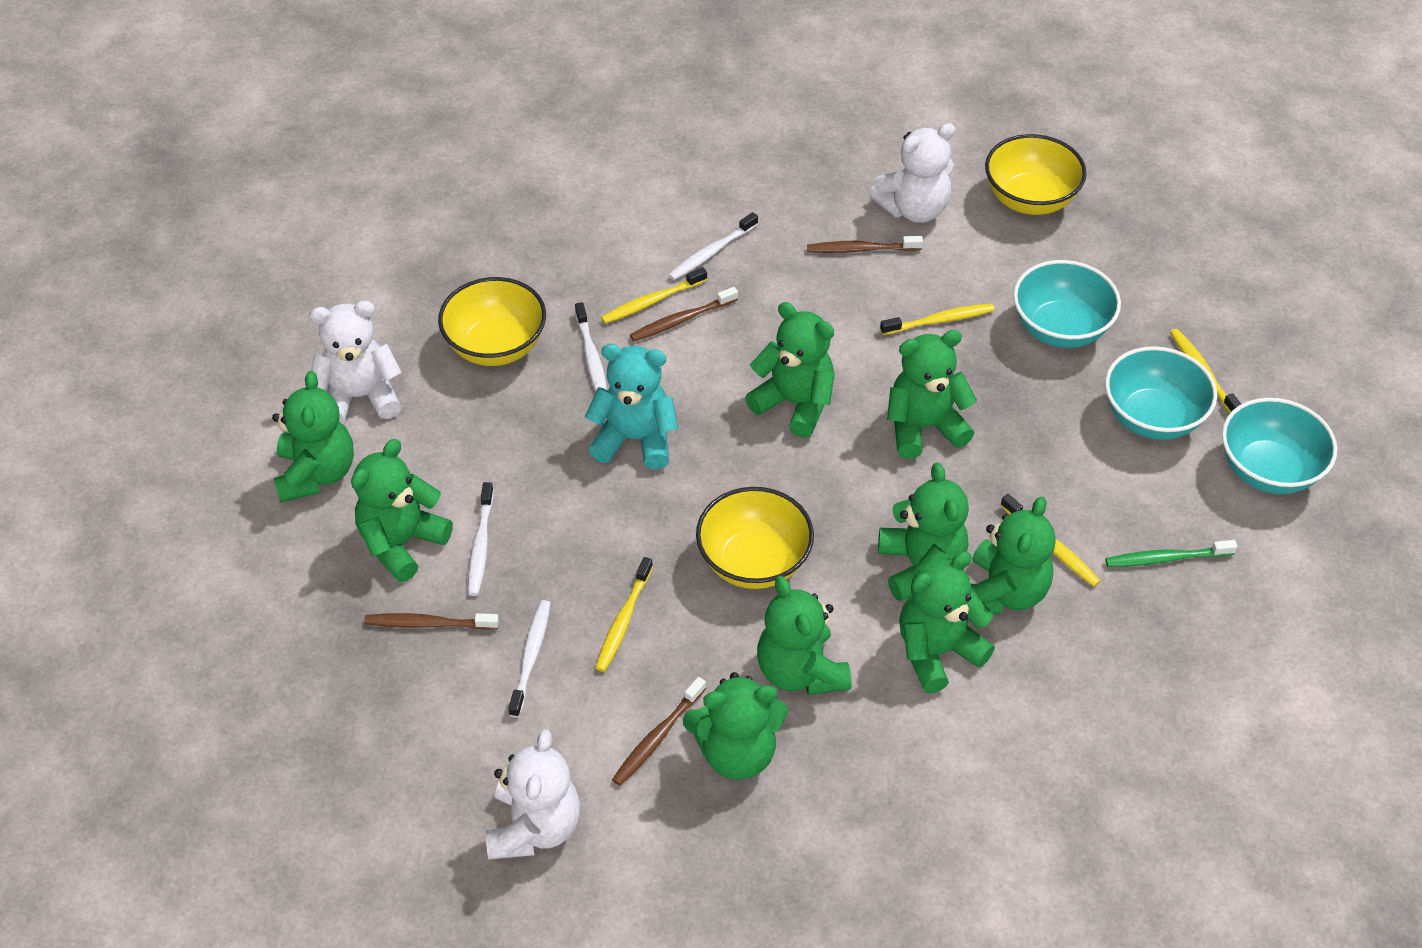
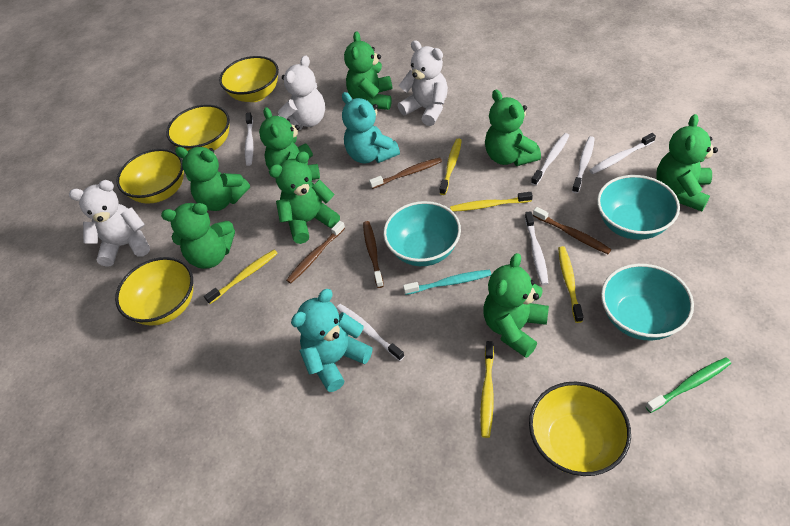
green teddy bear: 9 -> 8
turquoise teddy bear: 1 -> 2
turquoise toothbrush: 0 -> 1
white toothbrush: 4 -> 6
yellow bowl: 3 -> 5

